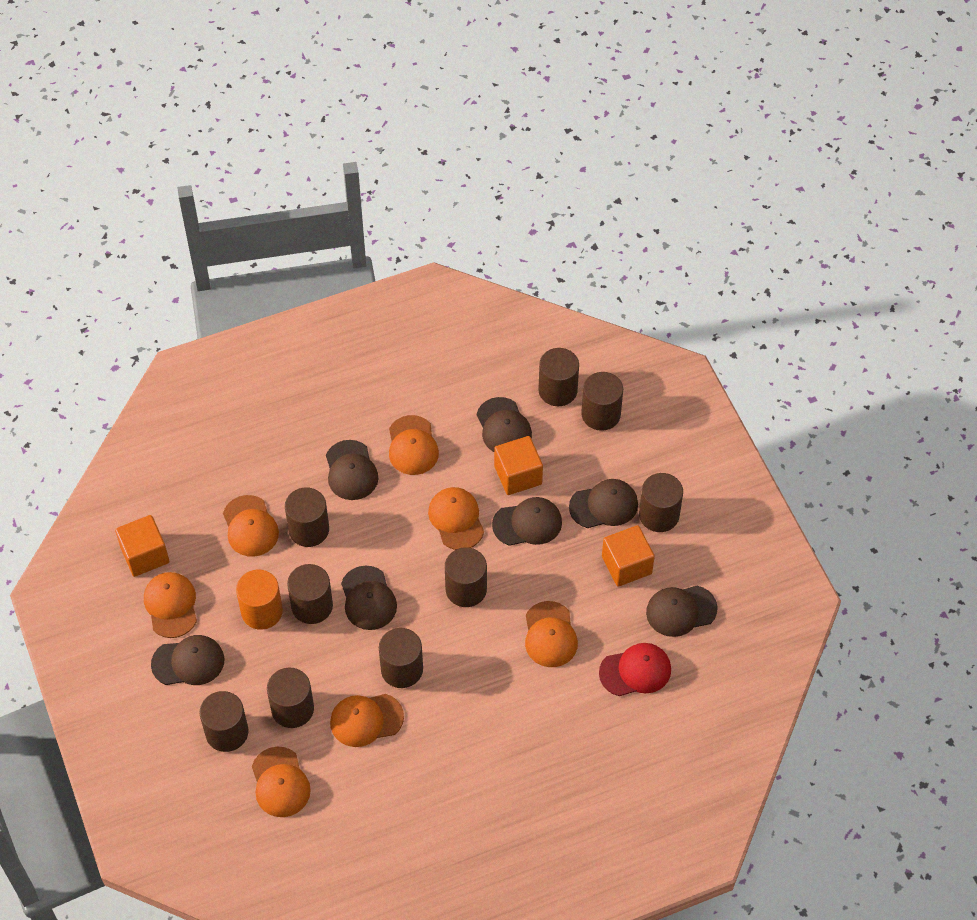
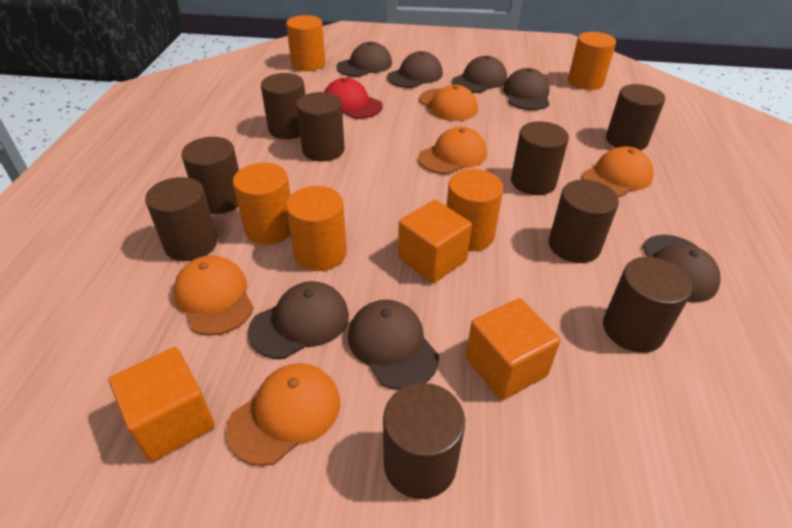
orange cap: 7 -> 5
orange cylinder: 1 -> 5

